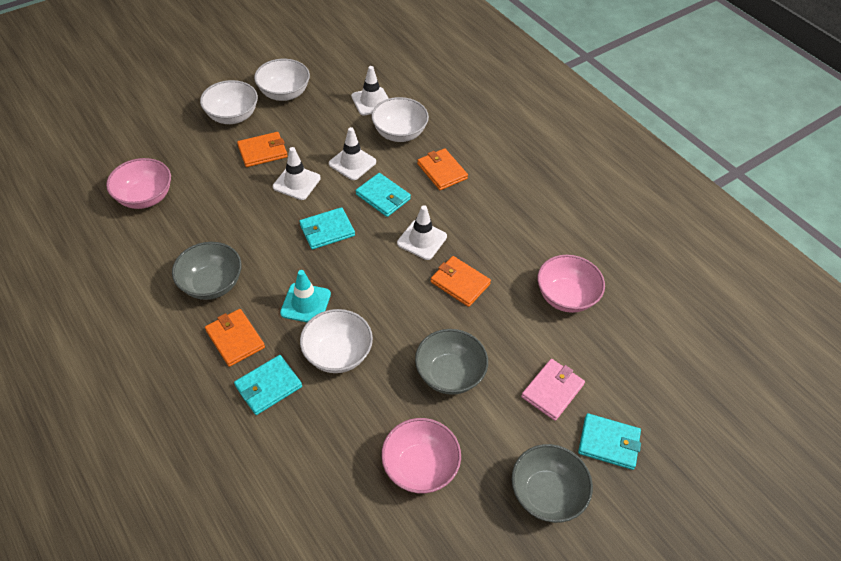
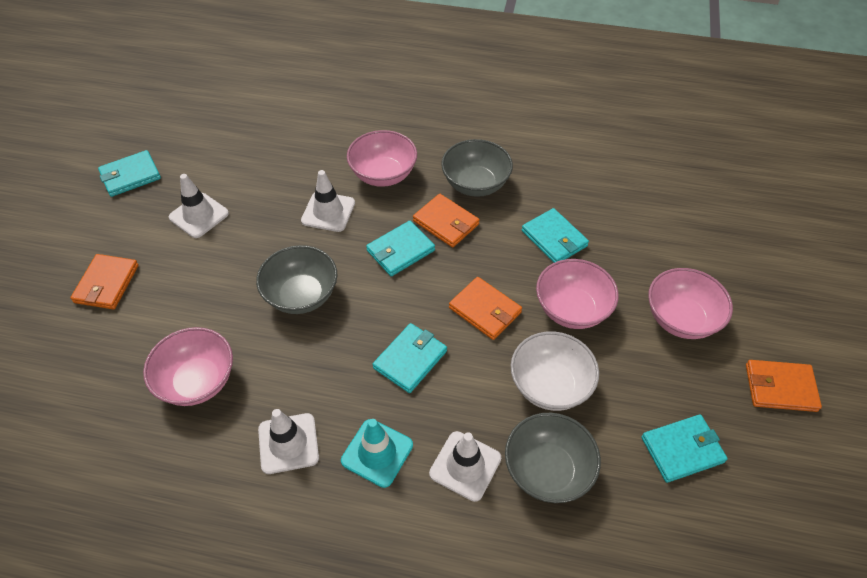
pink bowl: 3 -> 4
pink wallet: 1 -> 0
turquoise wallet: 4 -> 5
white bowl: 4 -> 1

